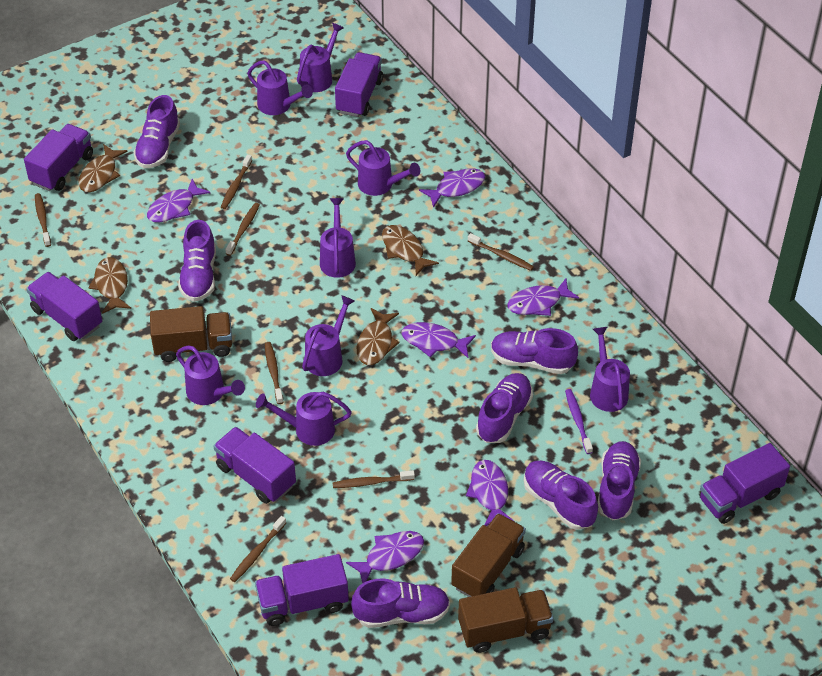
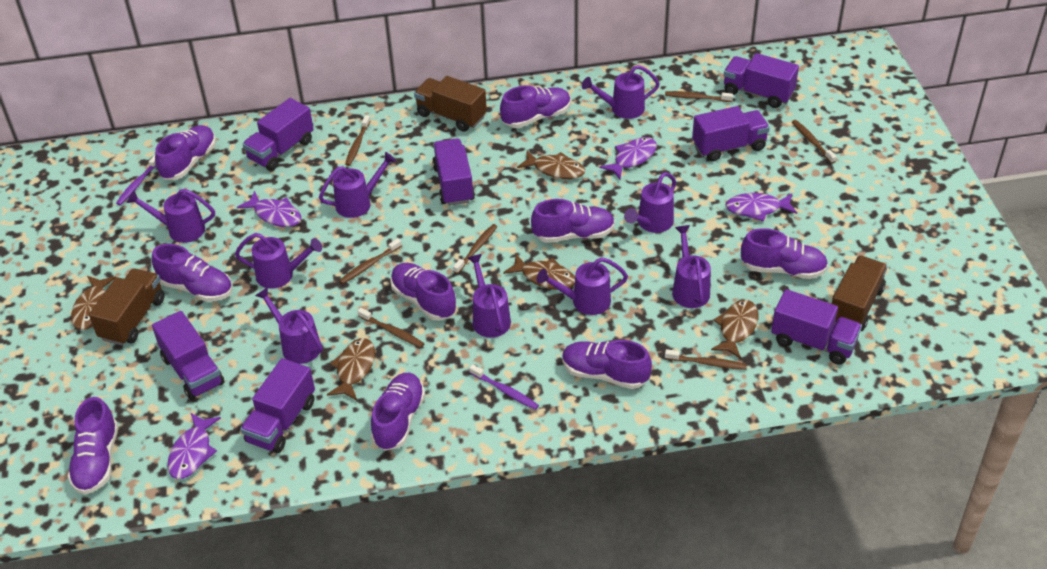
brown fish: 4 -> 5
purple fish: 6 -> 4
purple shoe: 7 -> 9
purple toothbrush: 1 -> 2
purple truck: 6 -> 7
purple watering can: 8 -> 9

